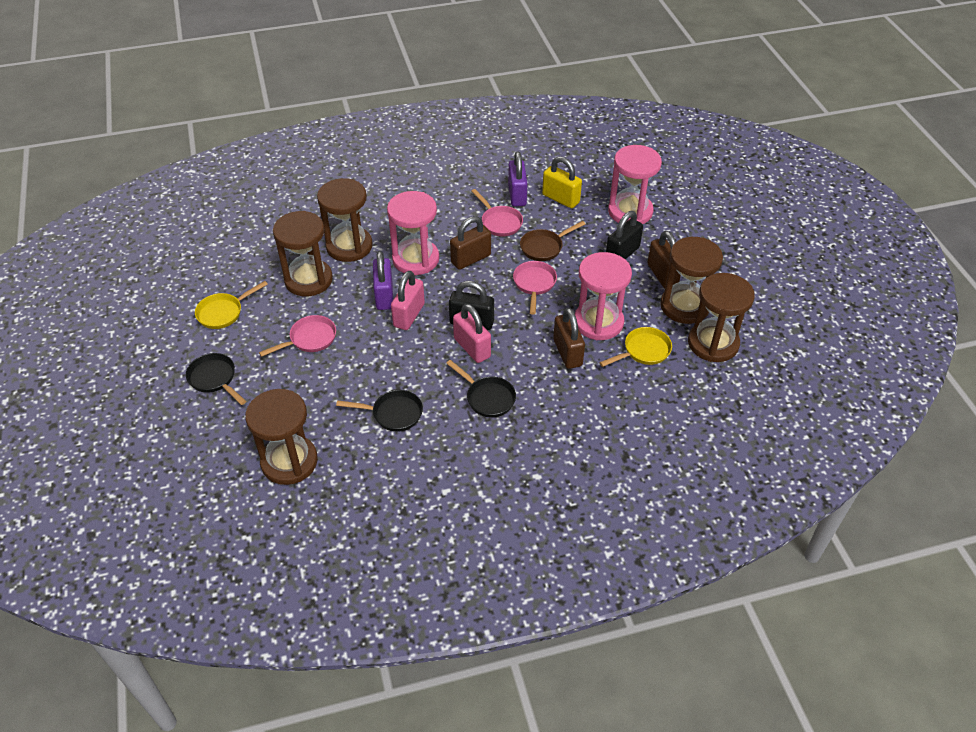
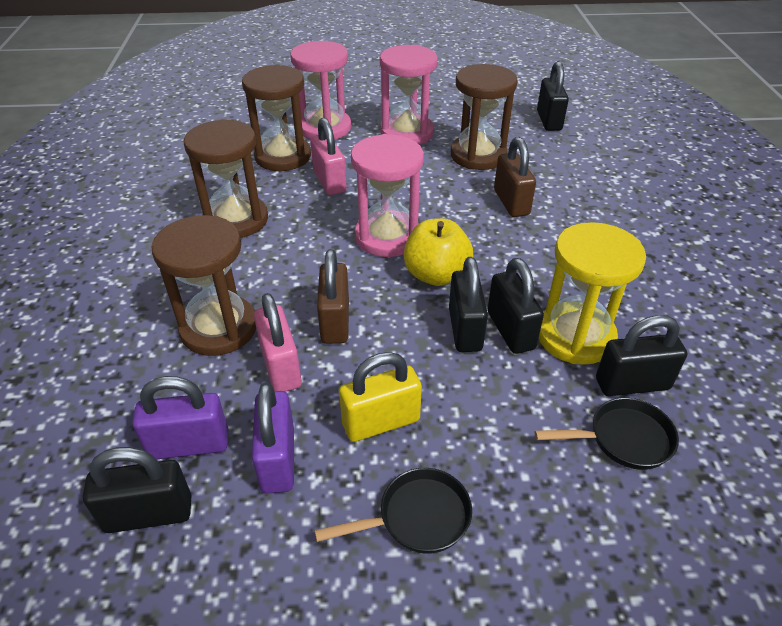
black padlock: 2 -> 5
black pan: 3 -> 2
brown hourglass: 5 -> 4
brown padlock: 3 -> 2
brown pan: 1 -> 0
pink pan: 3 -> 0
yellow apple: 0 -> 1
yellow hourglass: 0 -> 1
yellow pan: 2 -> 0

